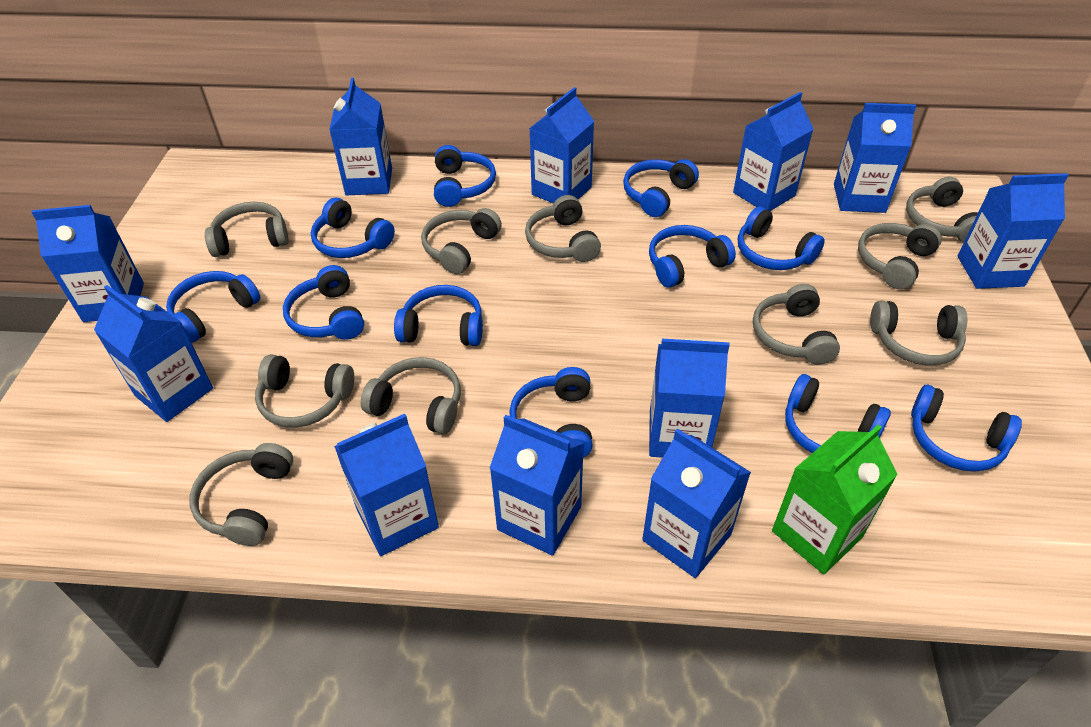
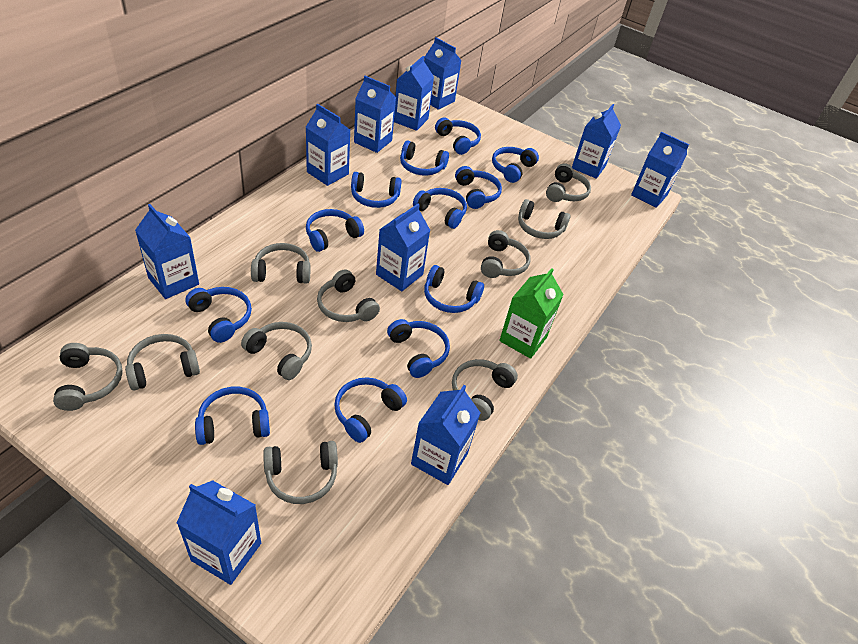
blue carton: 11 -> 10
blue headphones: 11 -> 12

